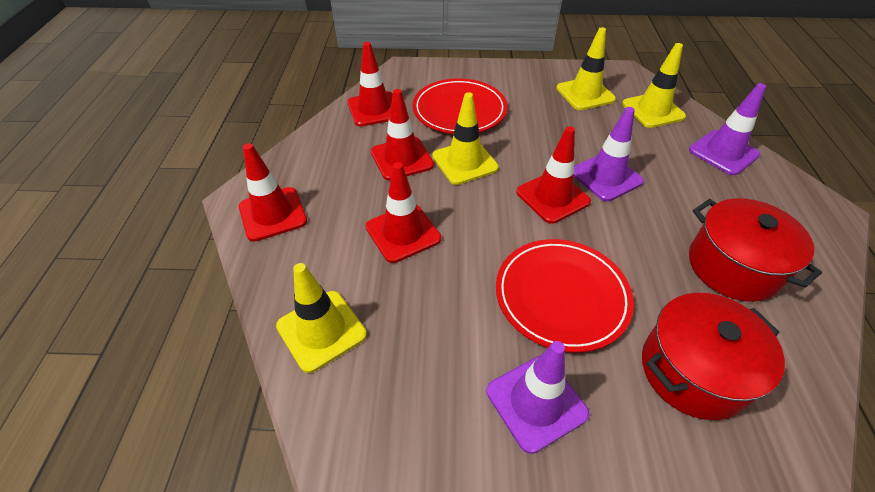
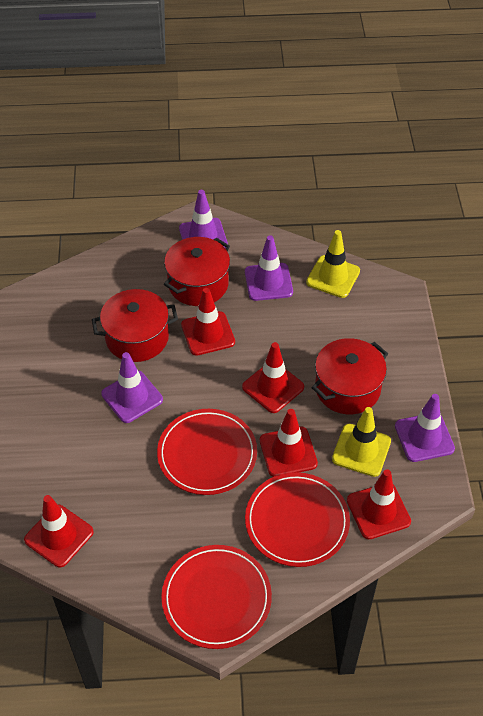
purple traffic cone: 3 -> 4
red plate: 2 -> 3
red pot: 2 -> 3
yellow traffic cone: 4 -> 2

